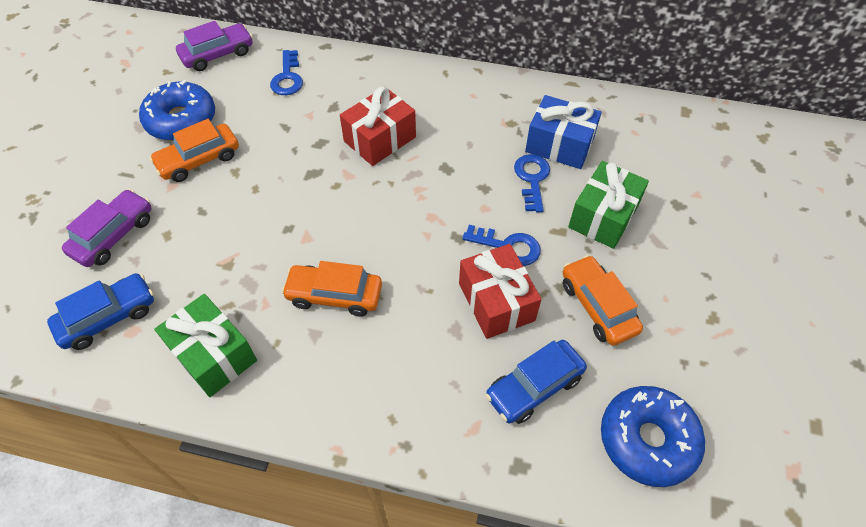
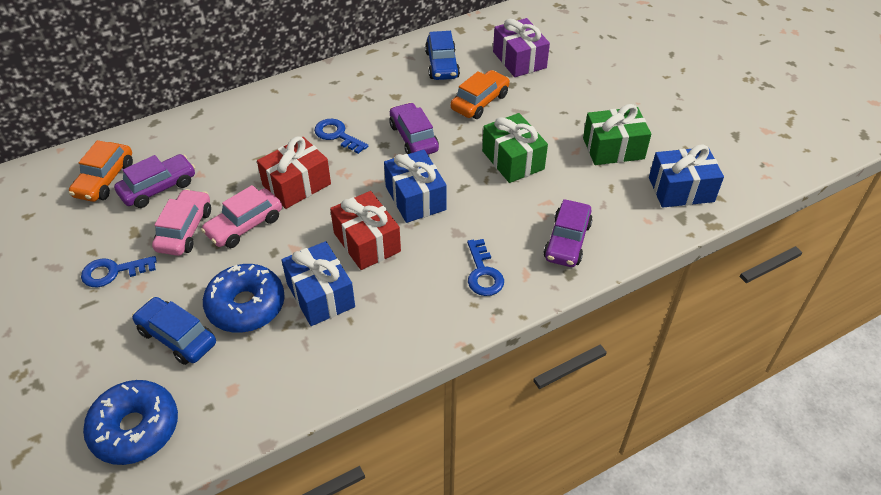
blue gift: 1 -> 3
orange car: 3 -> 2
pink car: 0 -> 2
purple car: 2 -> 3
purple gift: 0 -> 1

